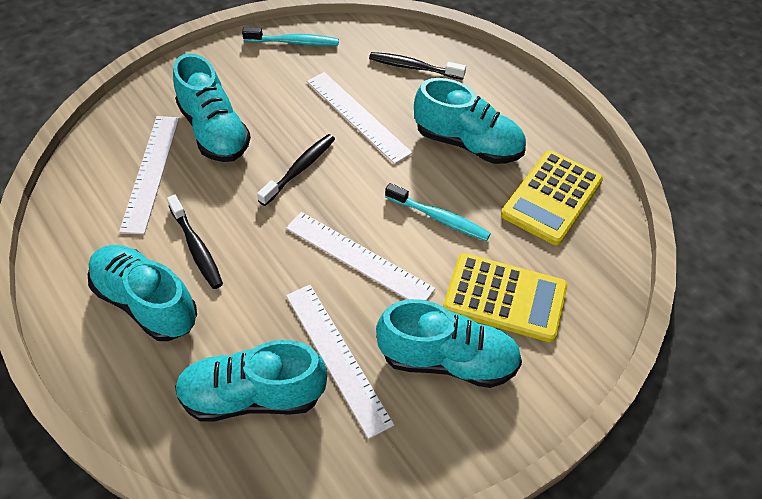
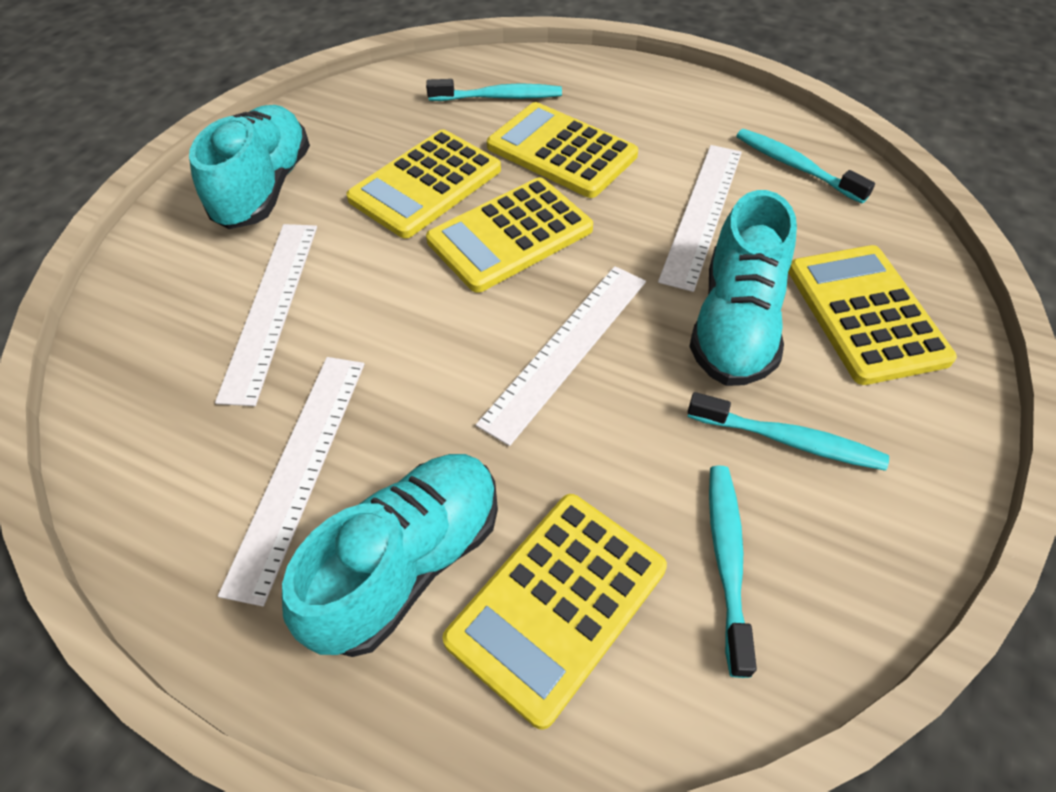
black toothbrush: 3 -> 0
turquoise shoe: 5 -> 3
turquoise toothbrush: 2 -> 4
yellow calculator: 2 -> 5

